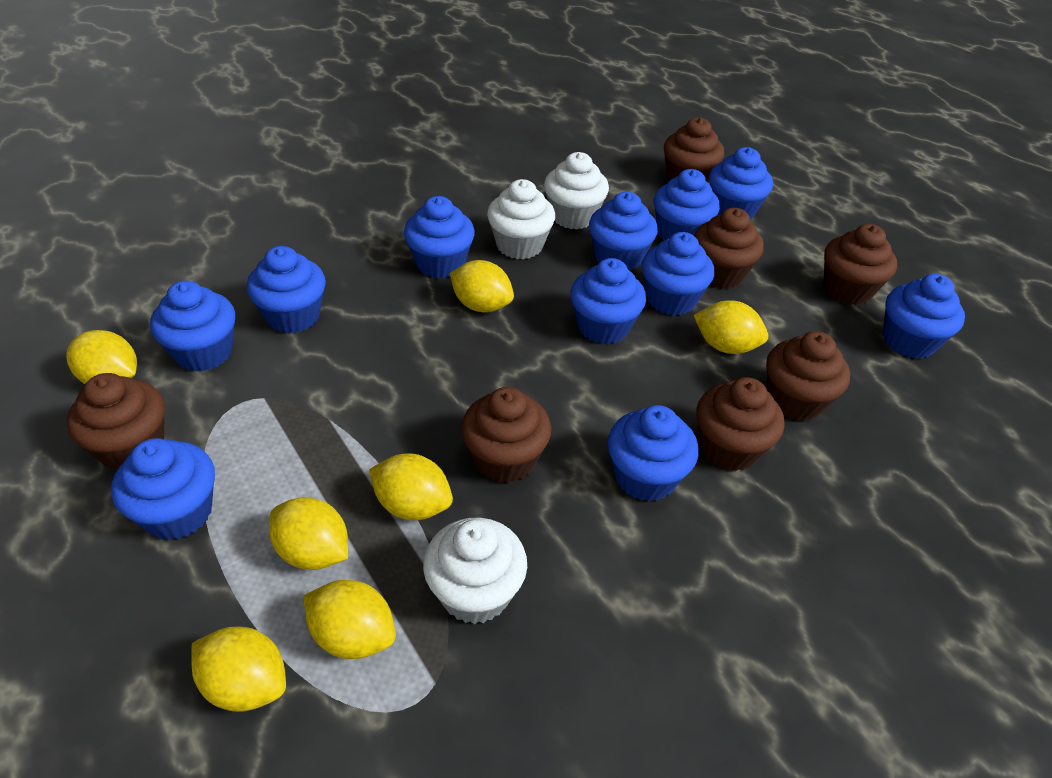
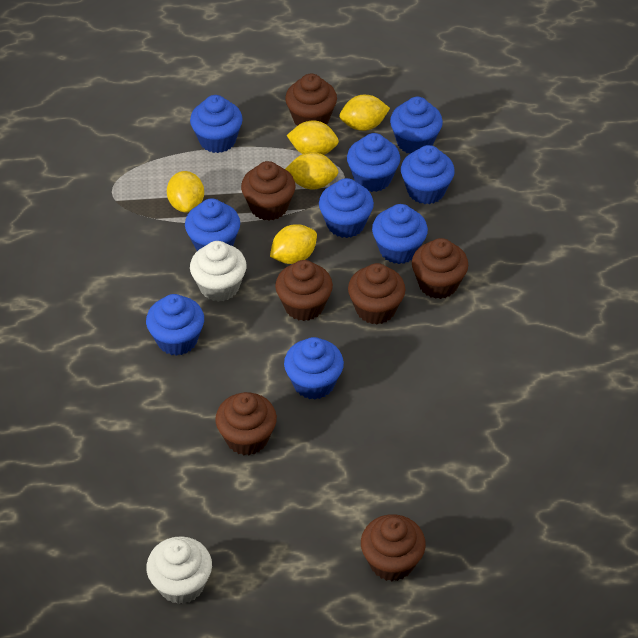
blue cupcake: 11 -> 9
white cupcake: 3 -> 2
yellow lemon: 7 -> 5

